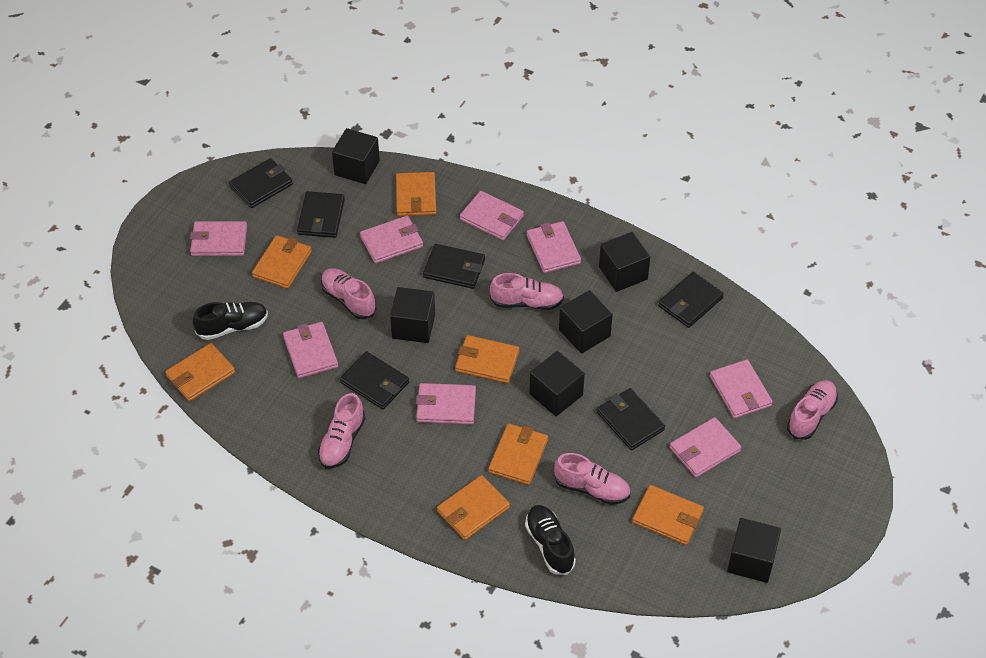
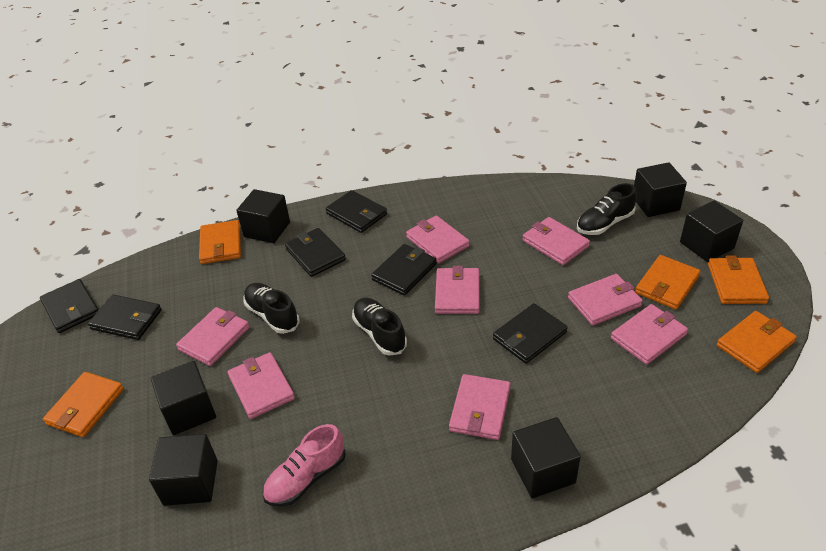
black shoe: 2 -> 3
orange wallet: 7 -> 5
pink shoe: 5 -> 1

